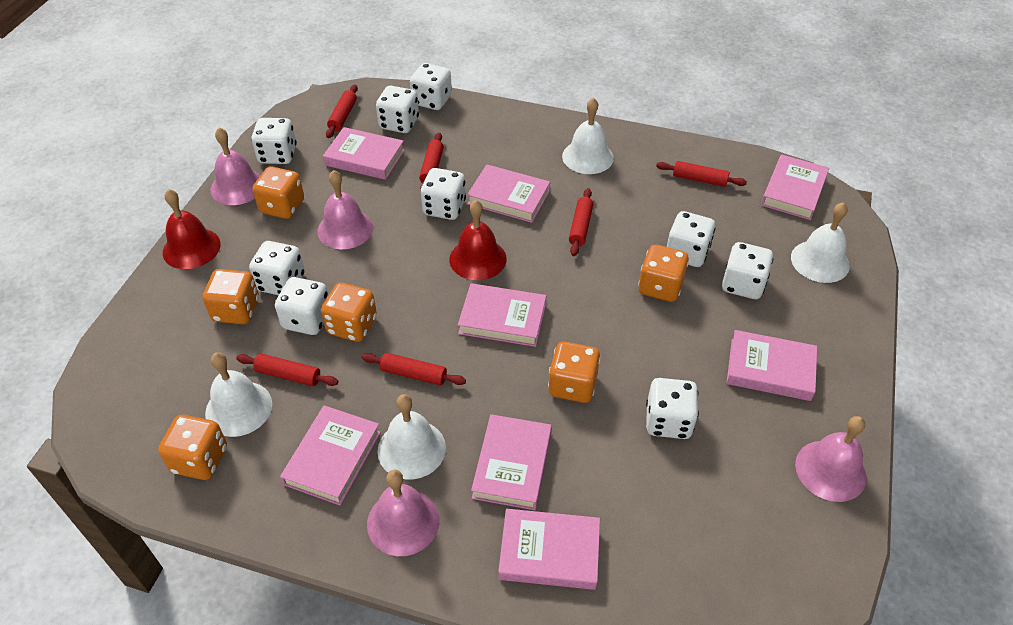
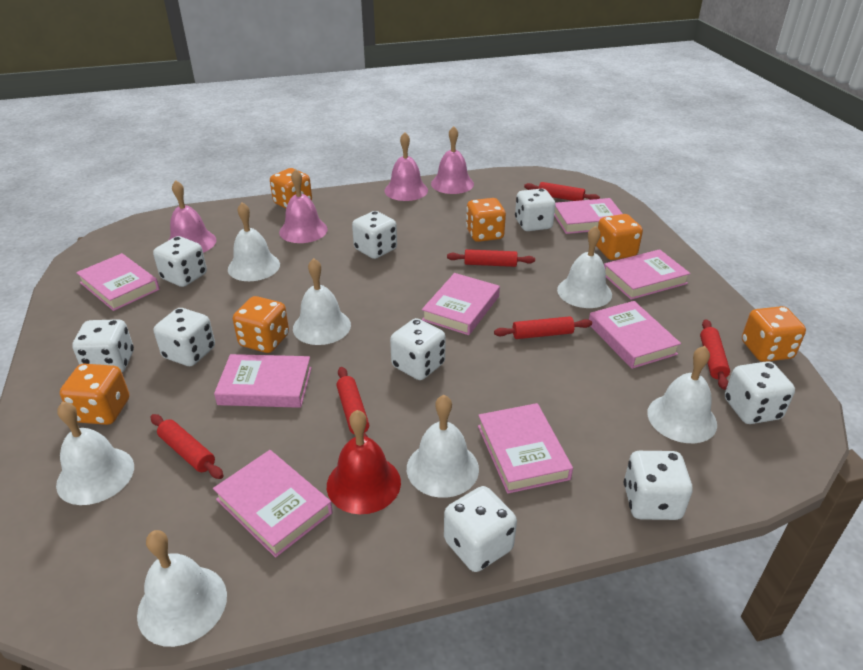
red bell: 2 -> 1
white bell: 4 -> 7

